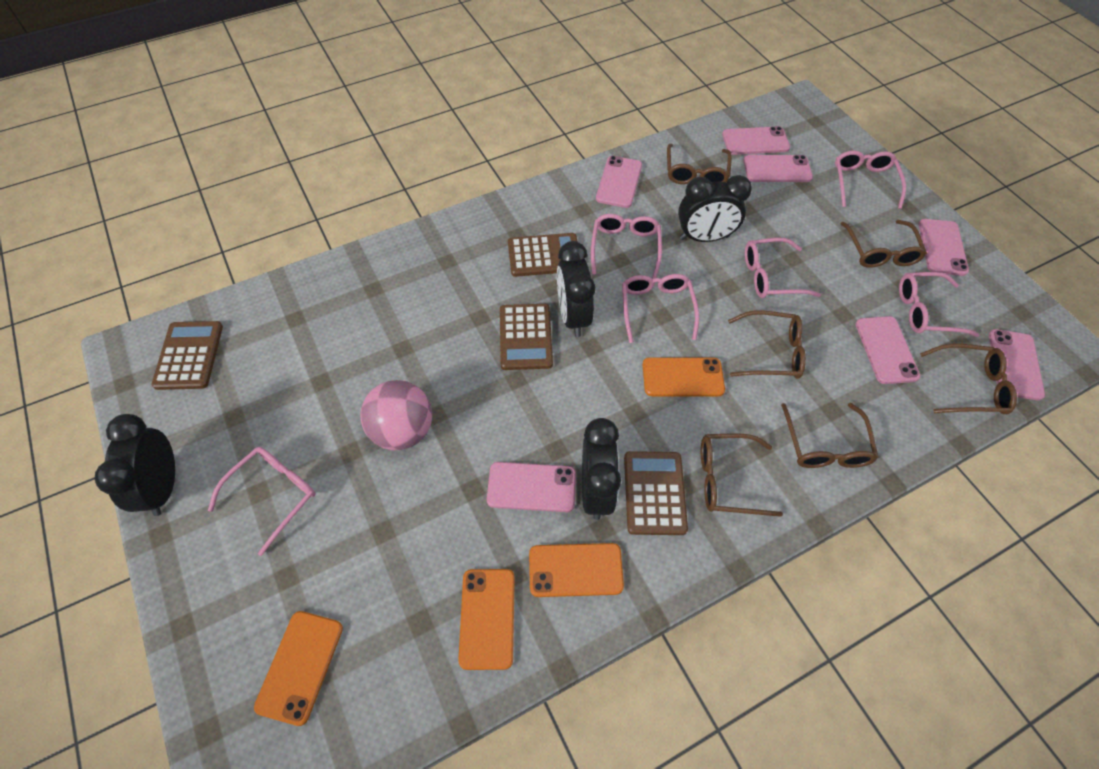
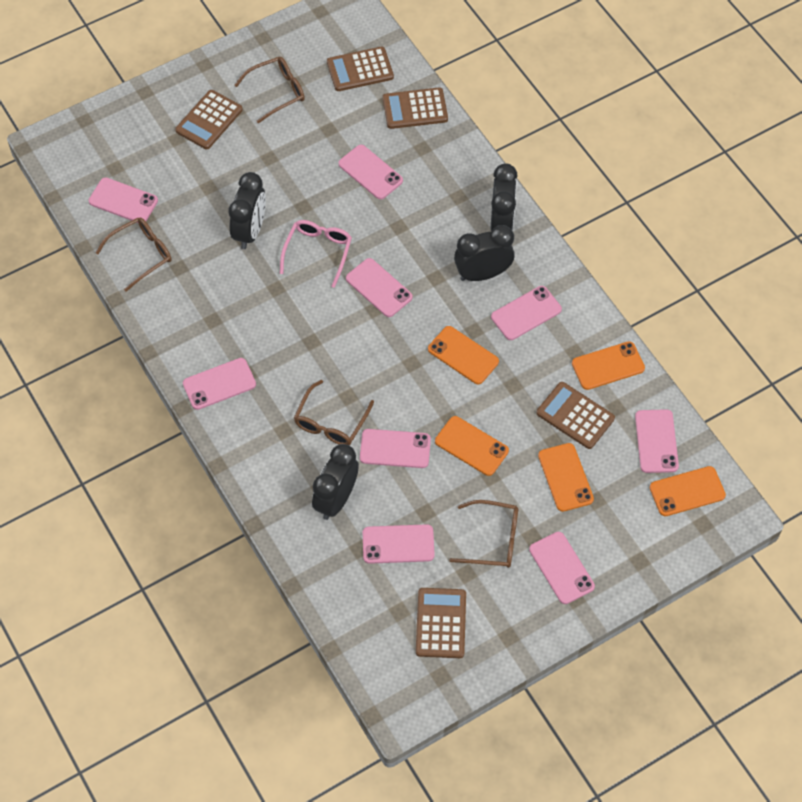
brown calculator: 4 -> 5
brown glasses: 6 -> 4
orange phone: 4 -> 5
pink ball: 1 -> 0
pink glasses: 6 -> 1
pink phone: 7 -> 9

